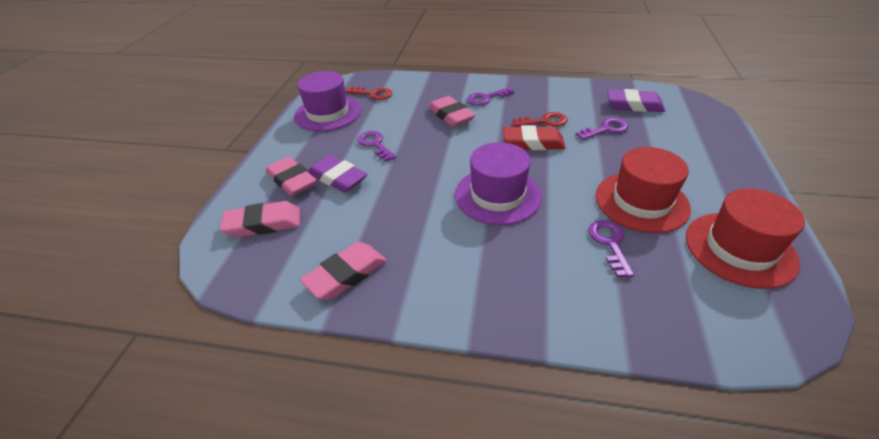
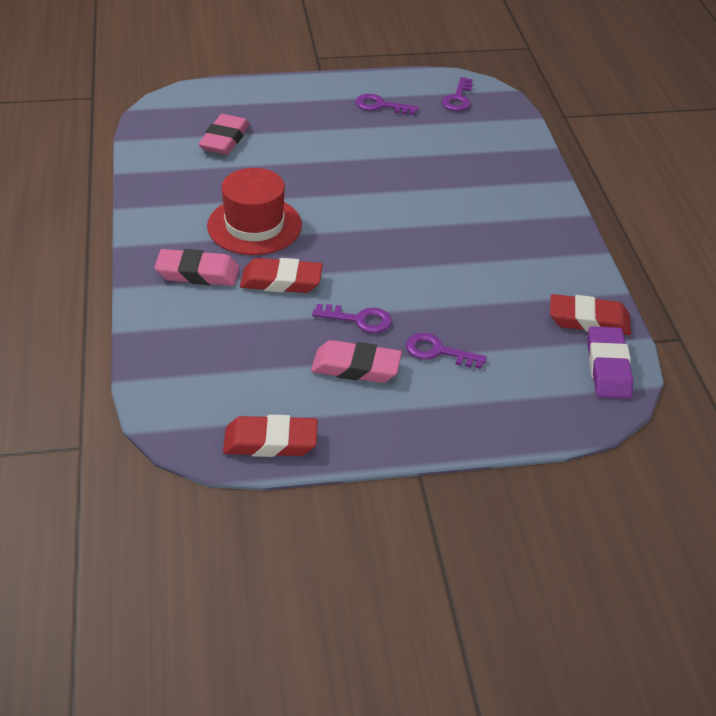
pink eraser: 4 -> 3
purple eraser: 2 -> 1
purple hat: 2 -> 0
red eraser: 1 -> 3
red hat: 2 -> 1
red key: 2 -> 0

